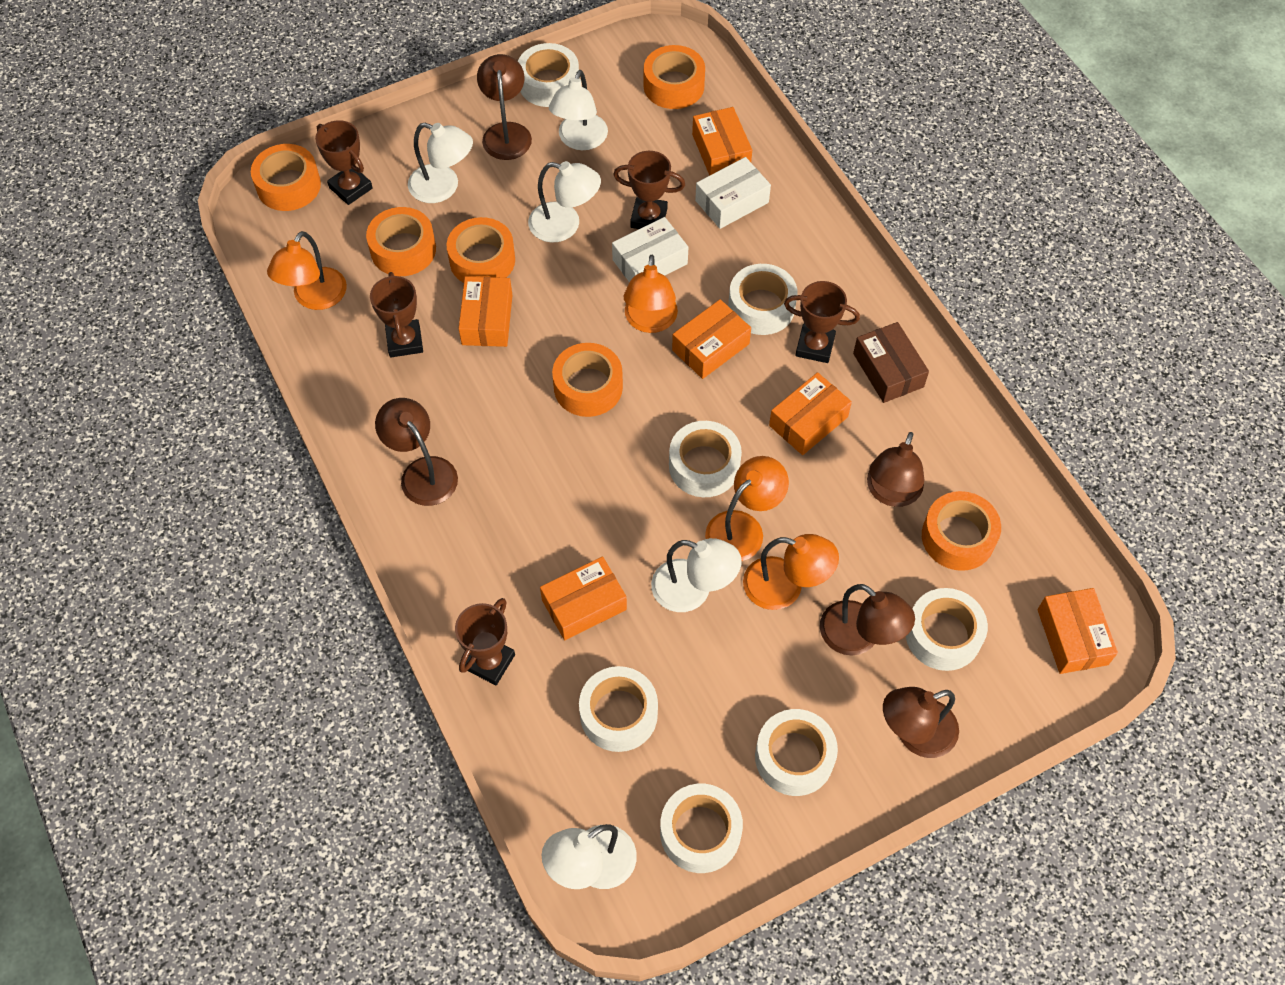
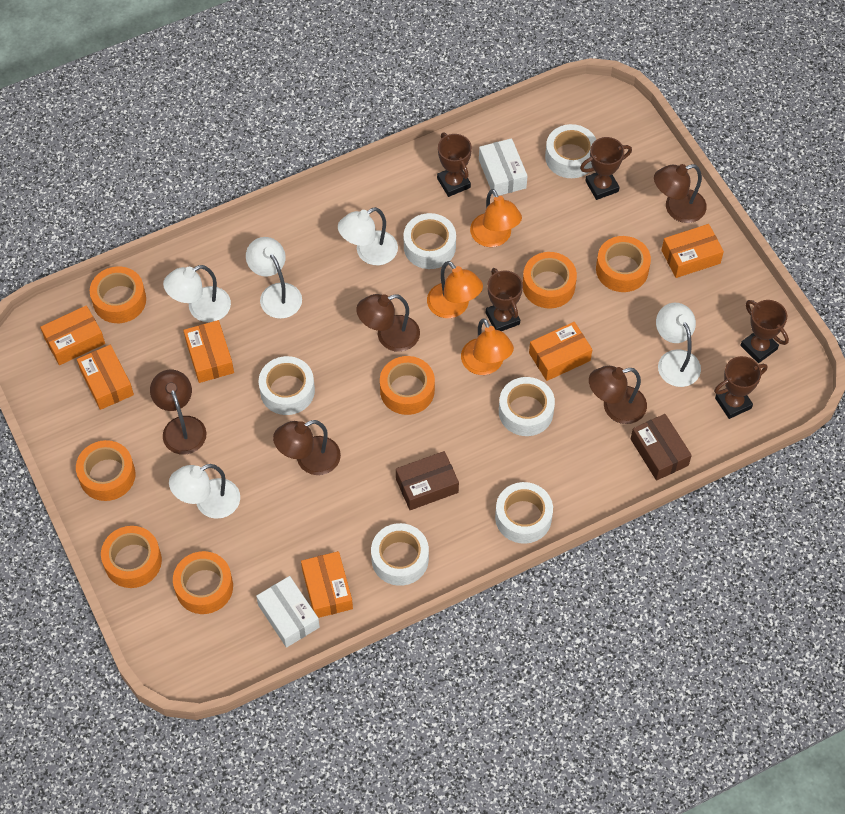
brown box: 1 -> 2
orange lamp: 4 -> 3
orange tape: 6 -> 7
white tape: 7 -> 6

